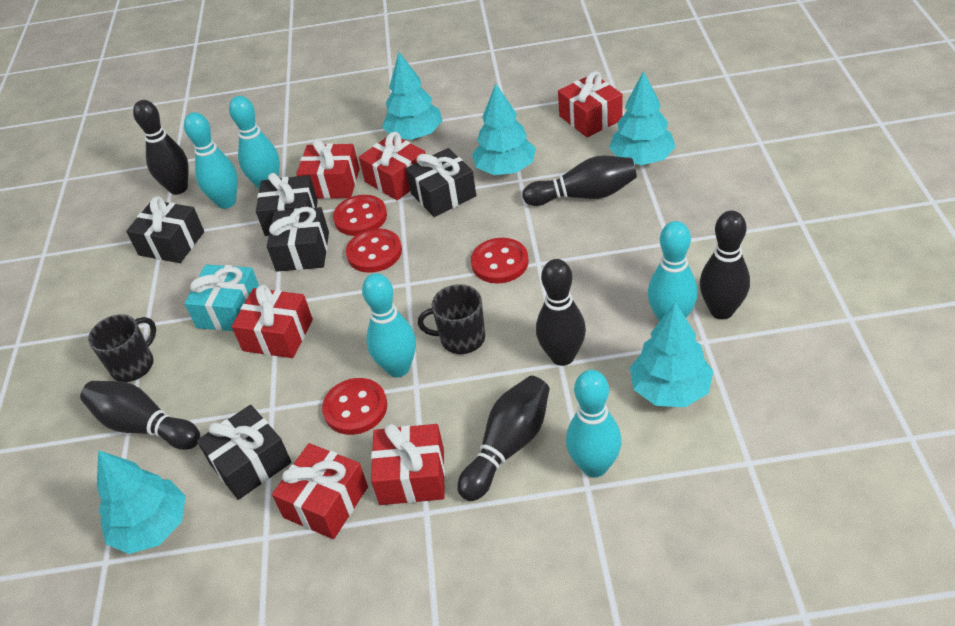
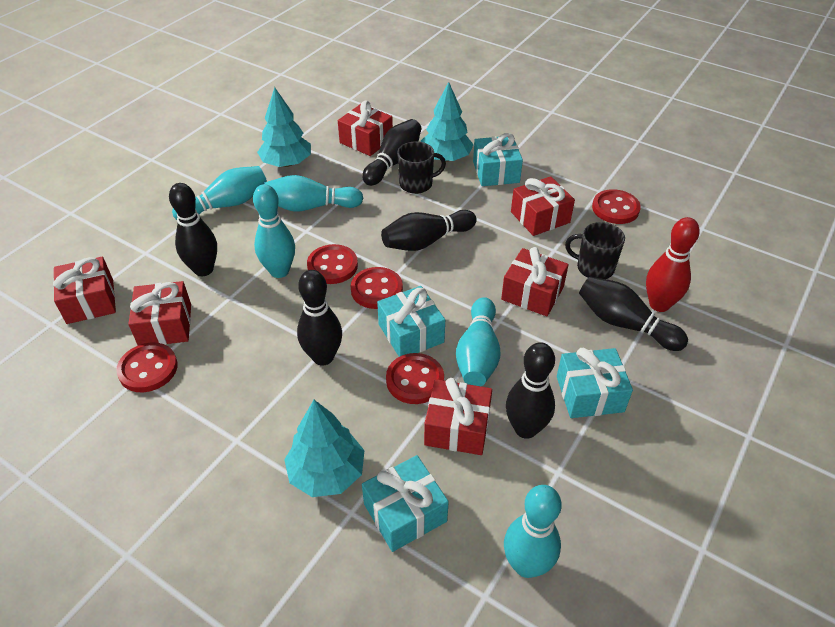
black gift: 5 -> 0
red bowling pin: 0 -> 1
red button: 4 -> 5
turquoise gift: 1 -> 4
turquoise tree: 5 -> 3

